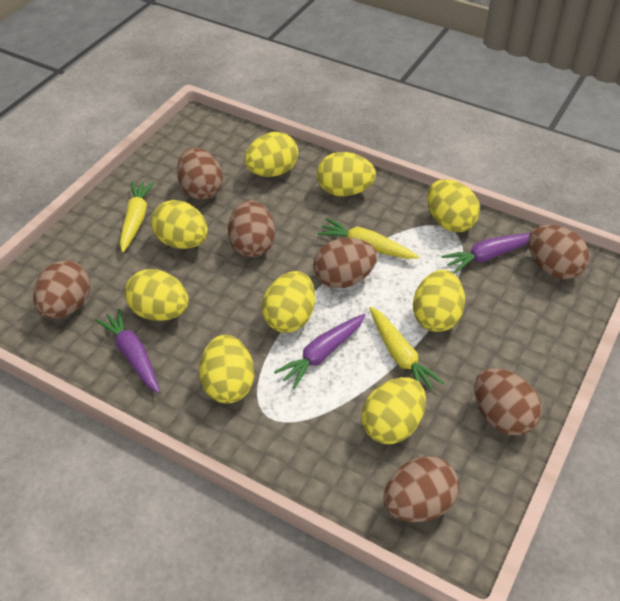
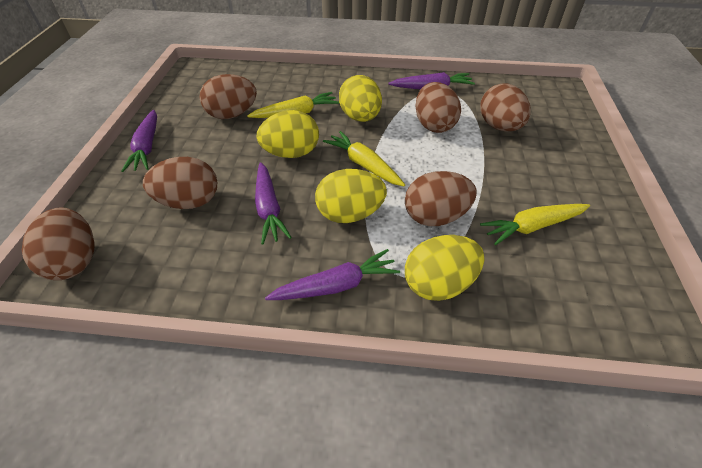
brown egg: 7 -> 6
purple carrot: 3 -> 4
yellow egg: 9 -> 4

